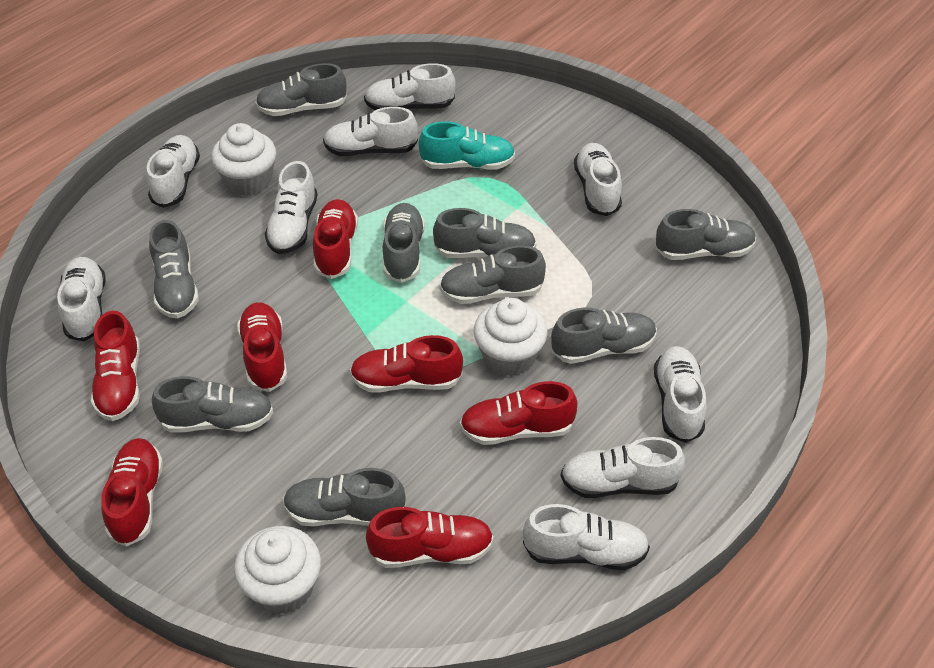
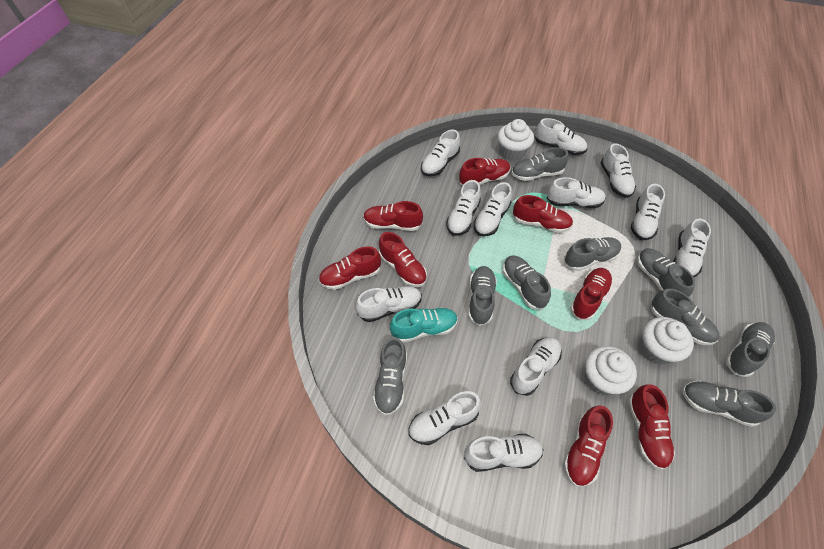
red shoe: 7 -> 8
white shoe: 9 -> 12

